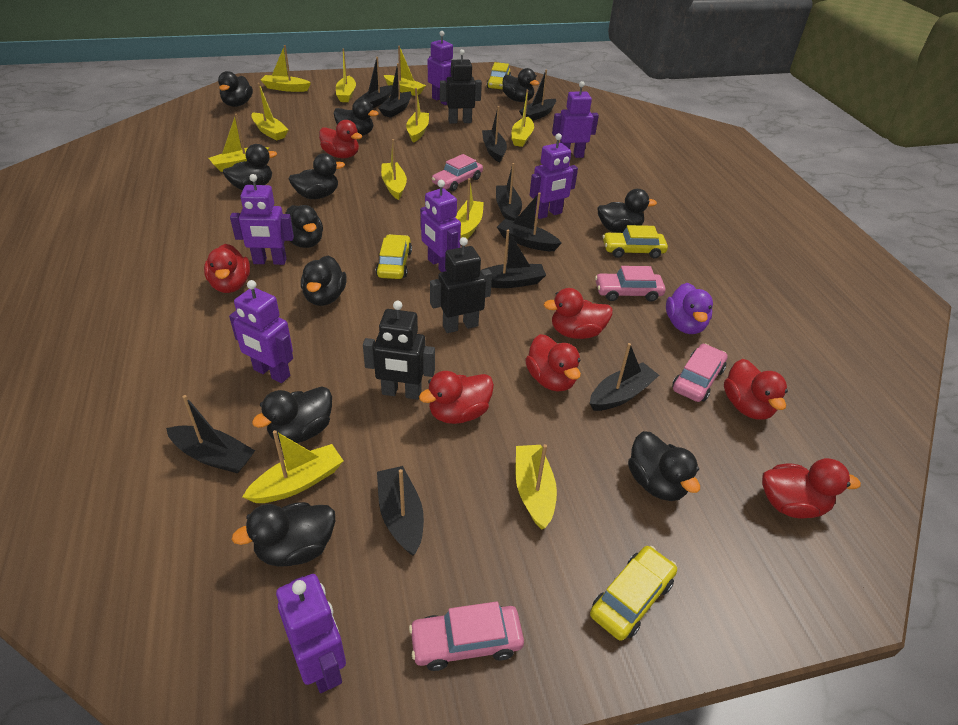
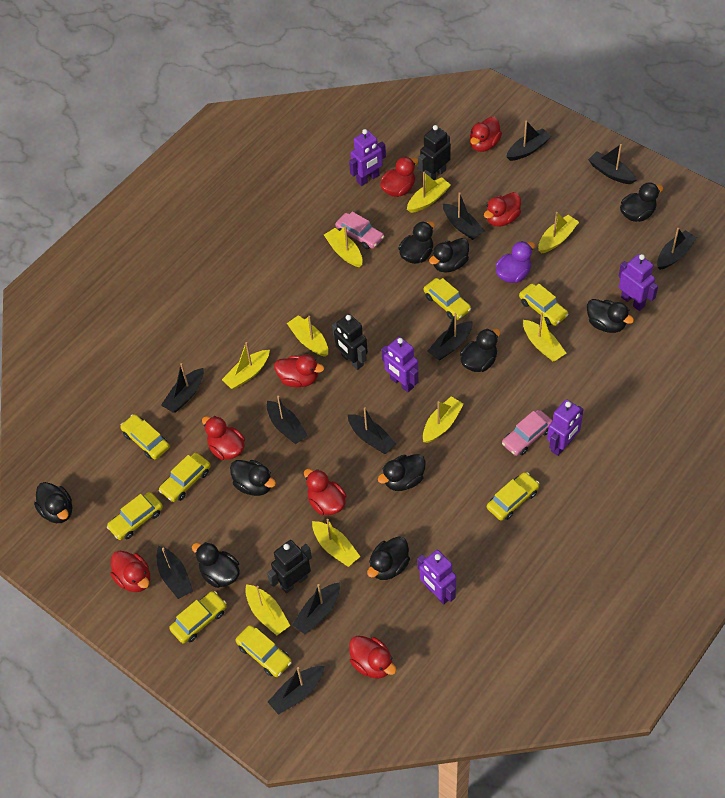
black boat: 10 -> 11
black duck: 11 -> 10
pink car: 4 -> 2
purple robot: 7 -> 5
red duck: 7 -> 8
yellow boat: 11 -> 9
yellow car: 4 -> 8

